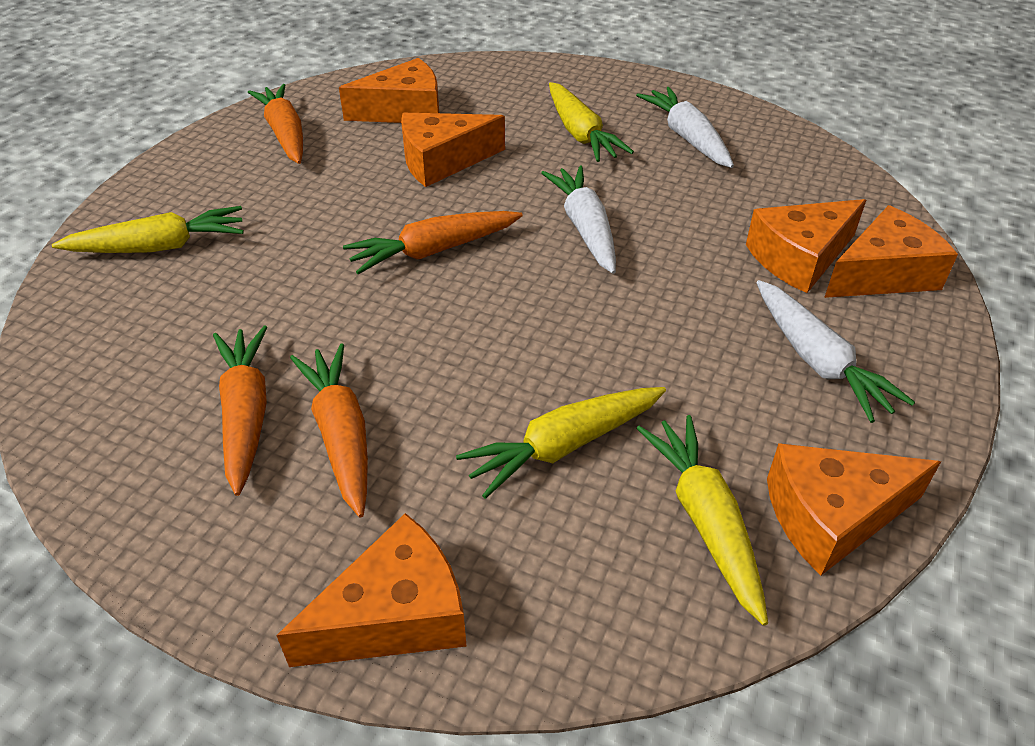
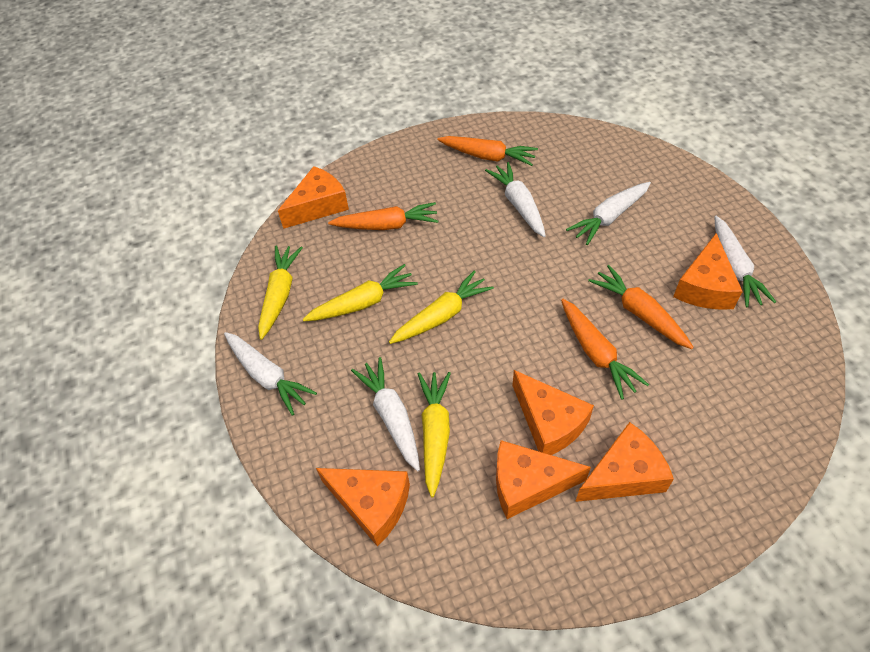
white carrot: 3 -> 5

